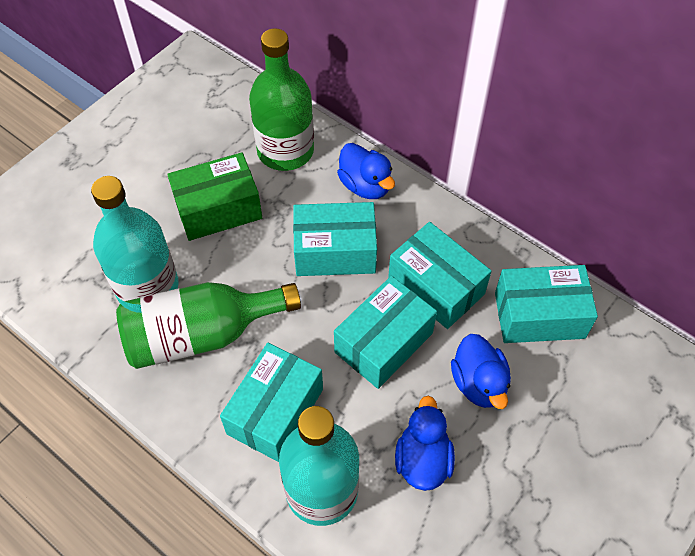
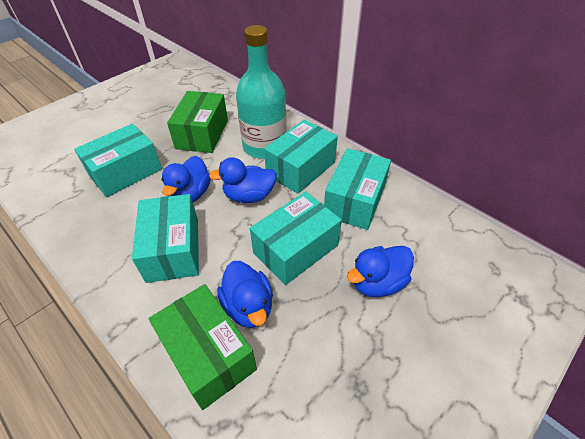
blue duck: 3 -> 4
green bottle: 2 -> 0
green box: 1 -> 2
turquoise bottle: 2 -> 1

